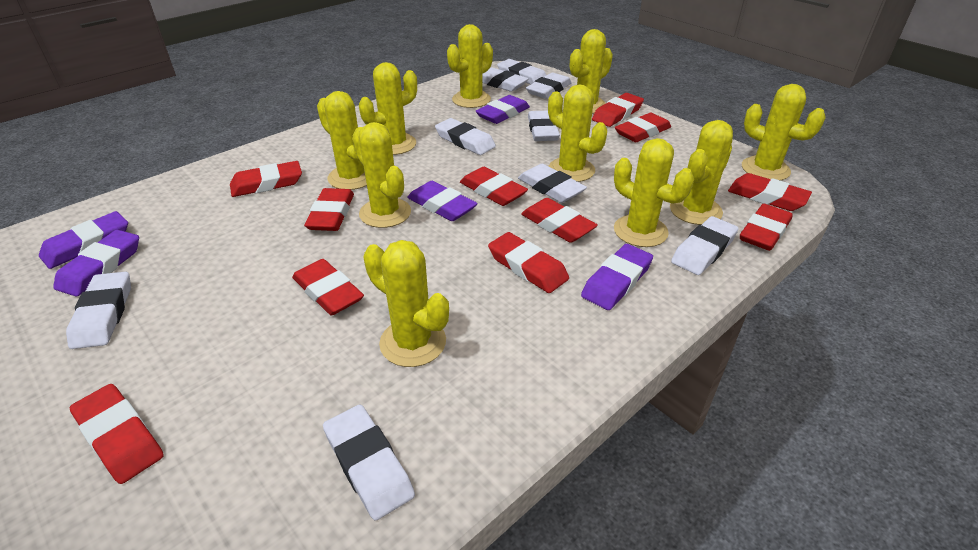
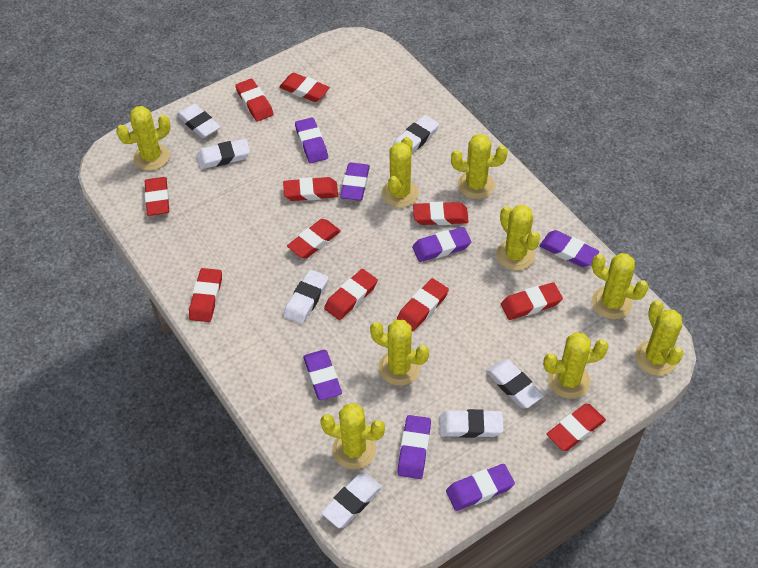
purple eraser: 5 -> 7
white eraser: 9 -> 7
yellow cactus: 10 -> 9

